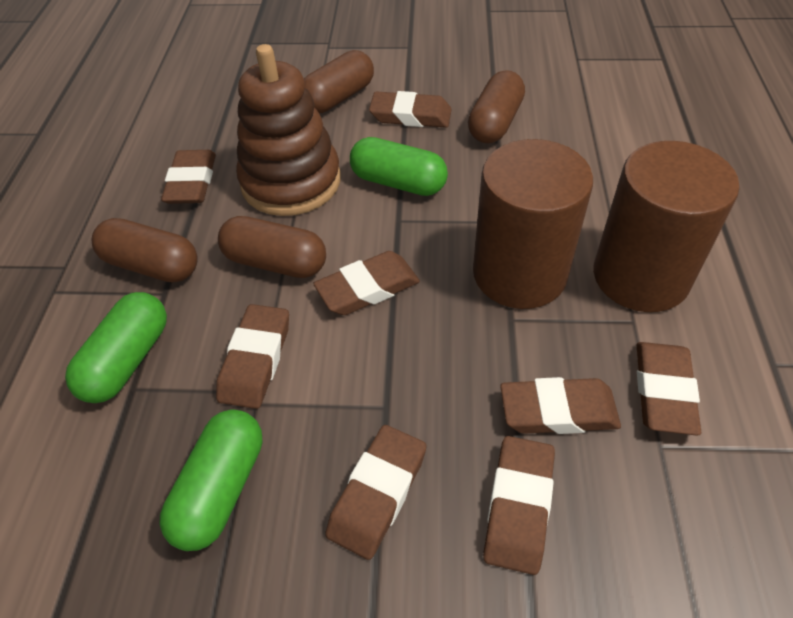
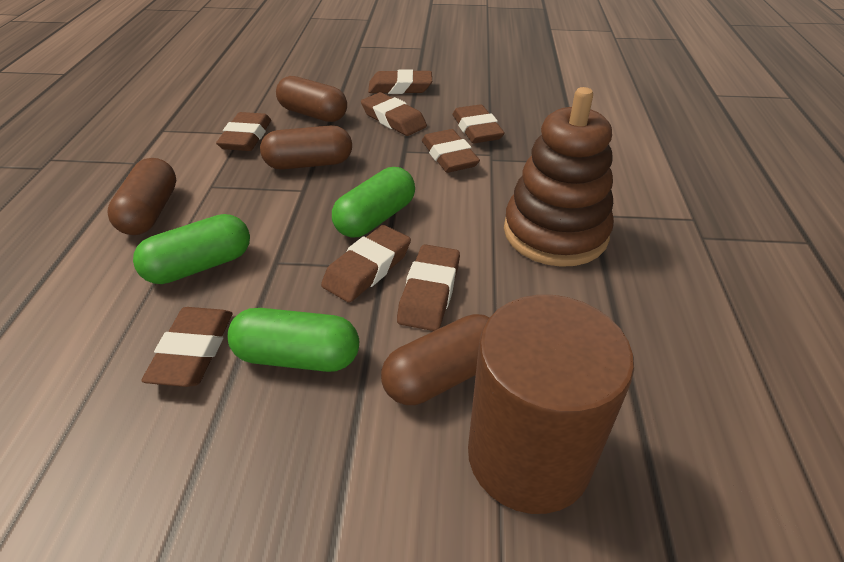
brown cylinder: 2 -> 1

